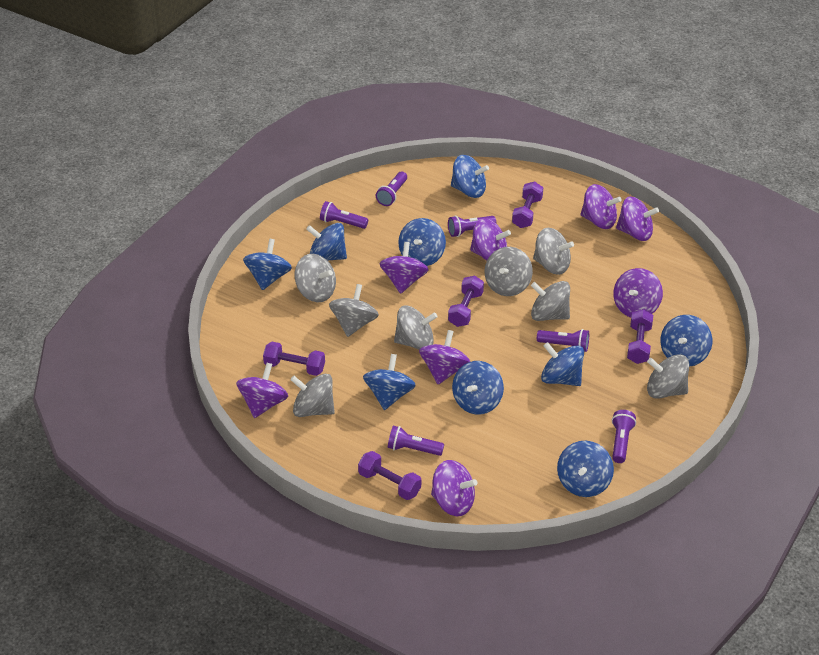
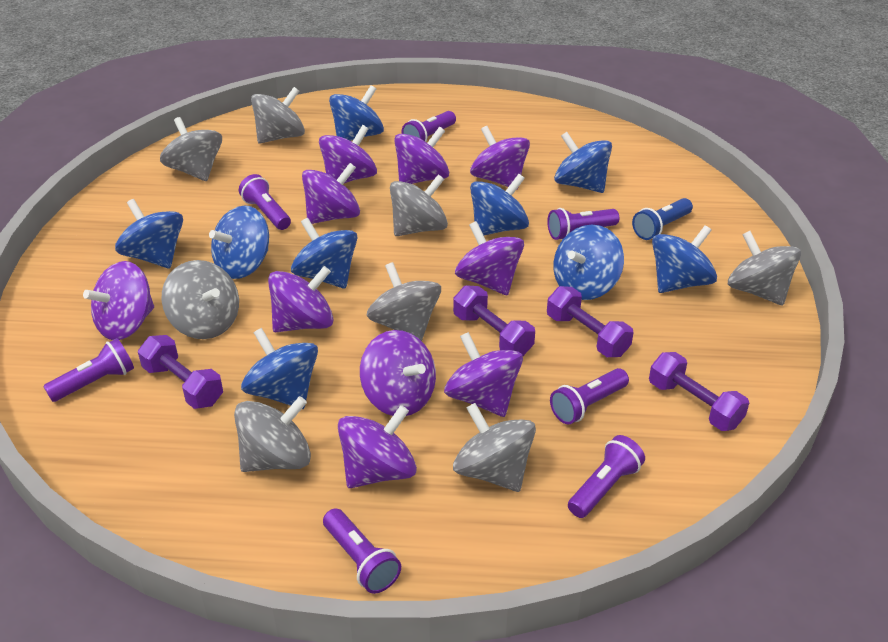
blue flashlight: 0 -> 1
purple dumbbell: 5 -> 4
purple flashlight: 6 -> 7
purple spinning top: 8 -> 10

